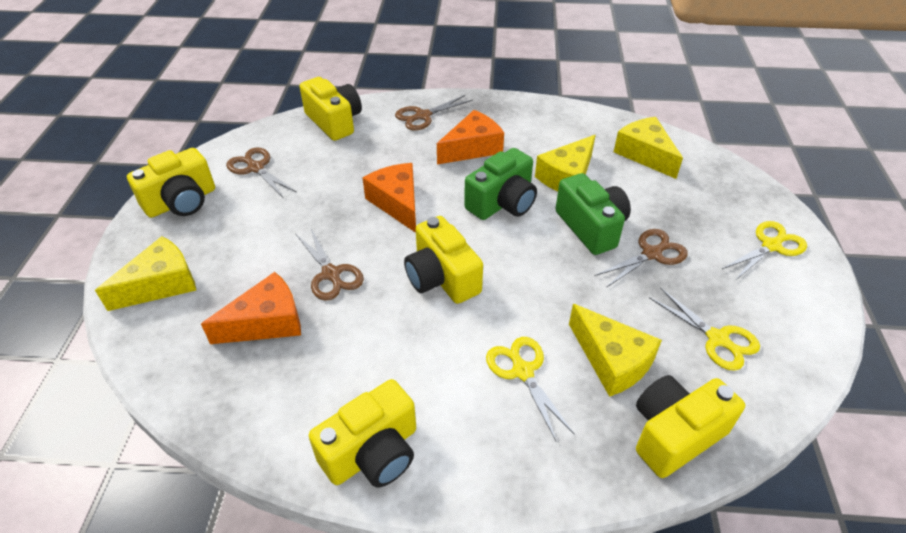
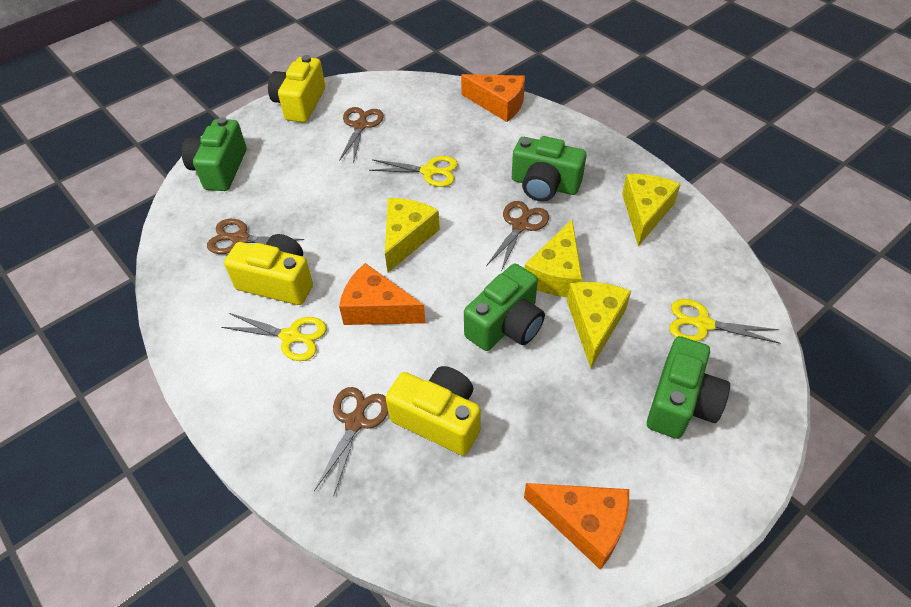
green camera: 2 -> 4
yellow camera: 5 -> 3

